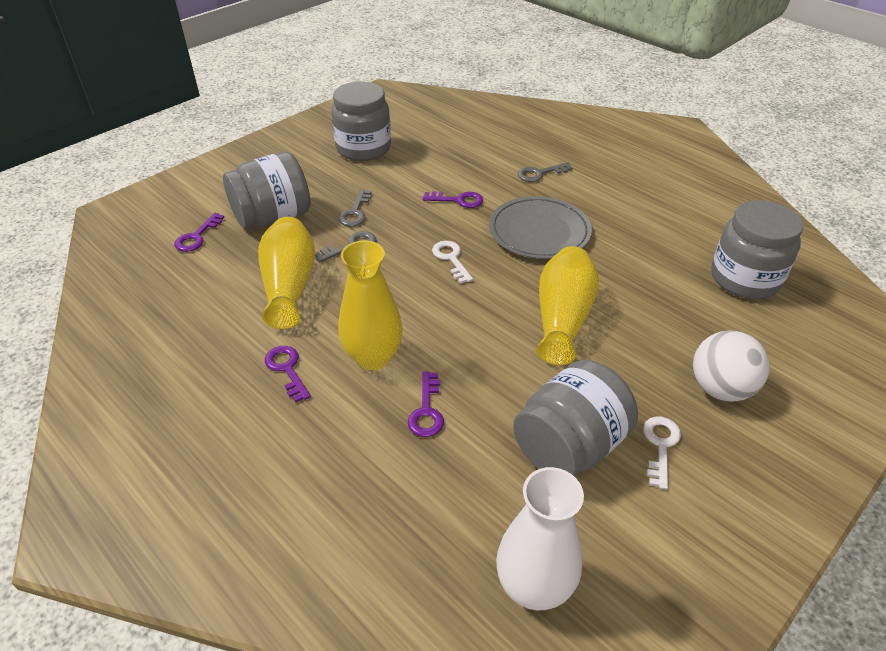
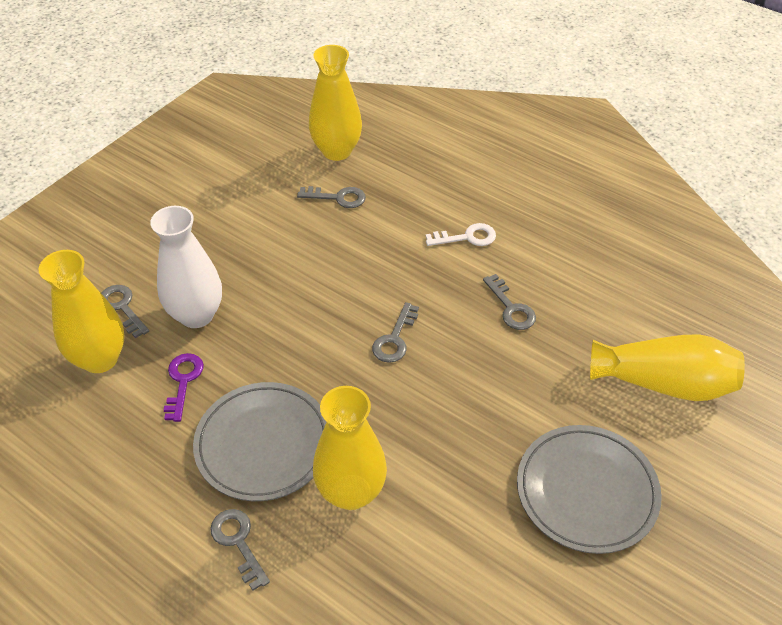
grey jar: 4 -> 0
grey key: 3 -> 5
grey plate: 1 -> 2
purple key: 4 -> 1
white ball: 1 -> 0
white key: 2 -> 1
yellow vase: 3 -> 4

